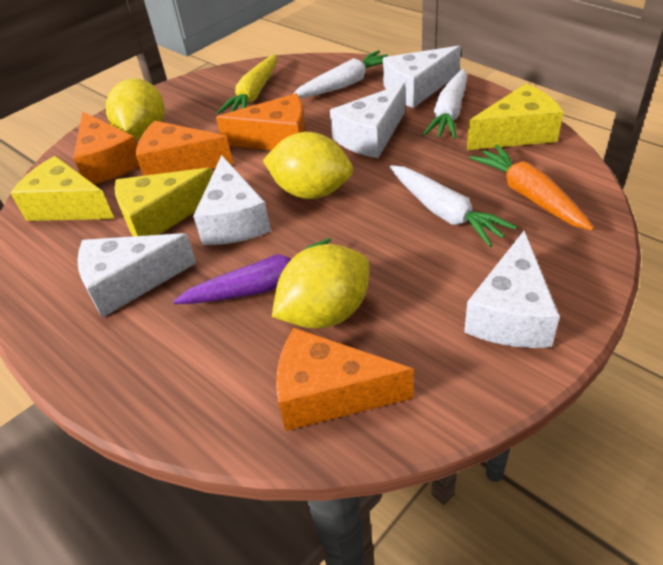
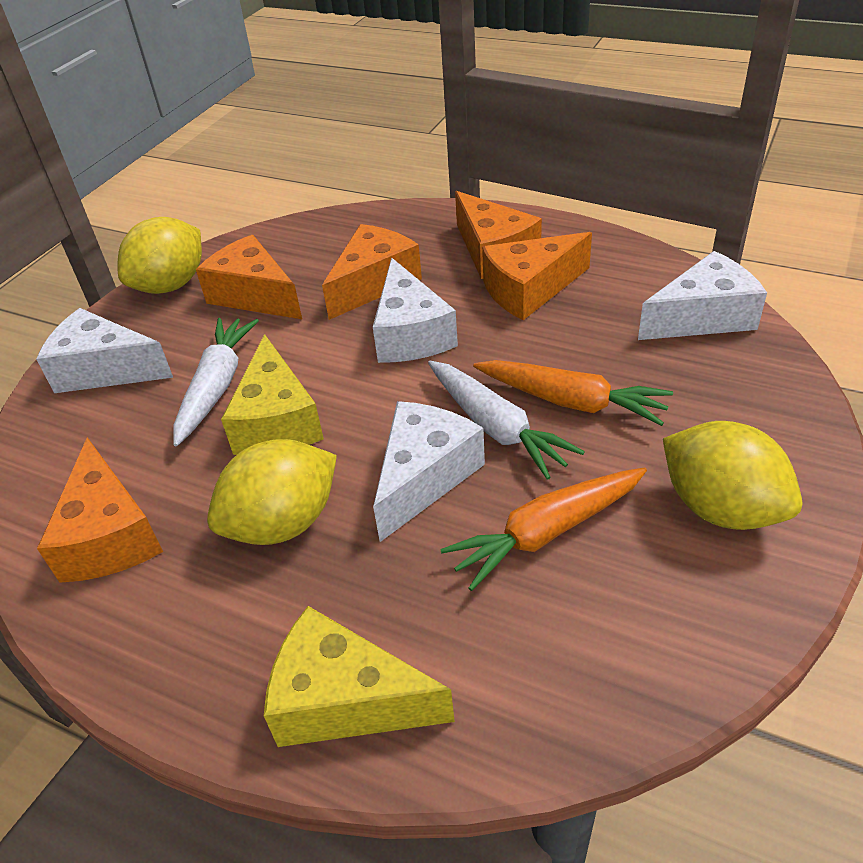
orange carrot: 1 -> 2
orange cheese: 4 -> 5
purple carrot: 1 -> 0
white carrot: 3 -> 2
white cheese: 5 -> 4
yellow carrot: 1 -> 0
yellow cheese: 3 -> 2

